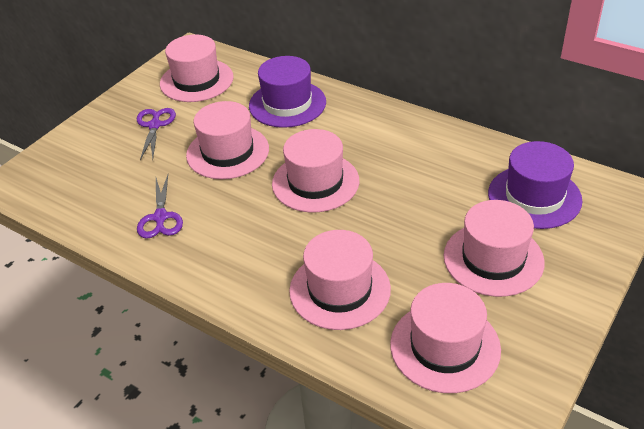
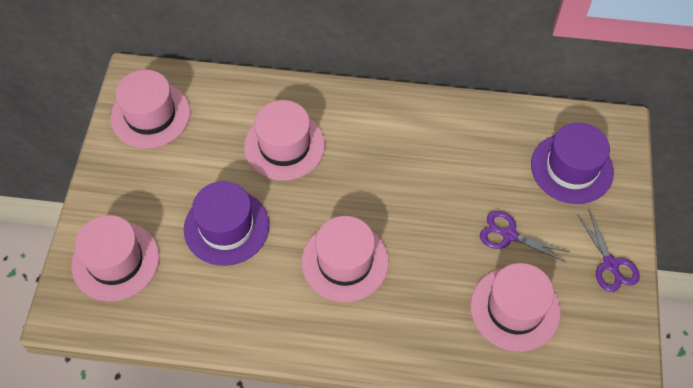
pink hat: 6 -> 5

